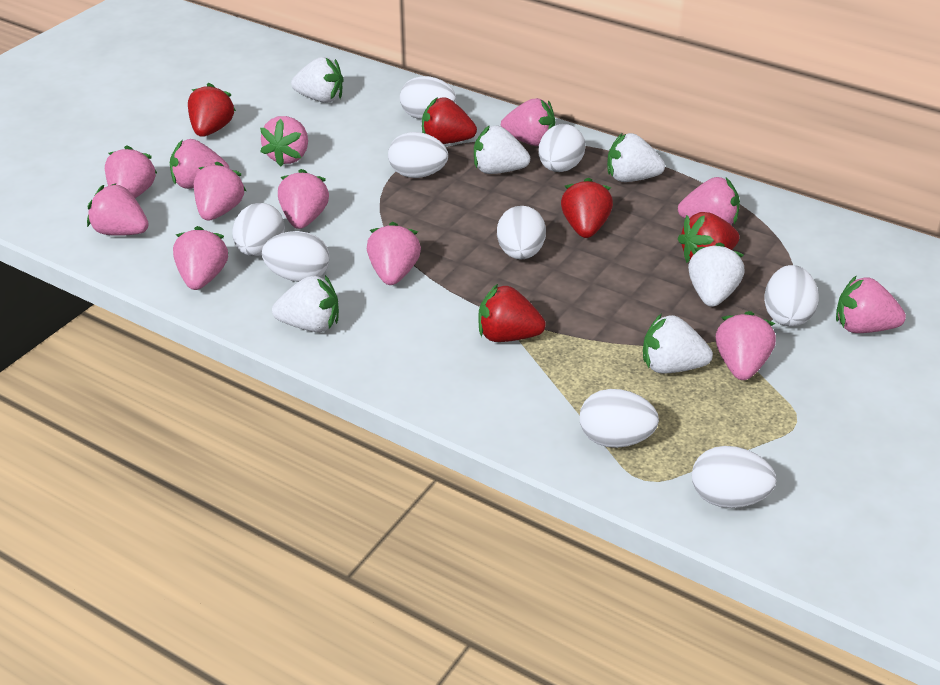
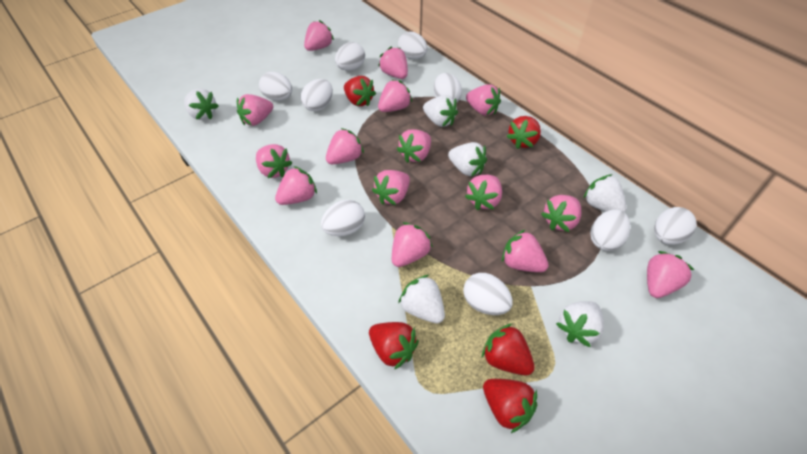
pink strawberry: 12 -> 15

